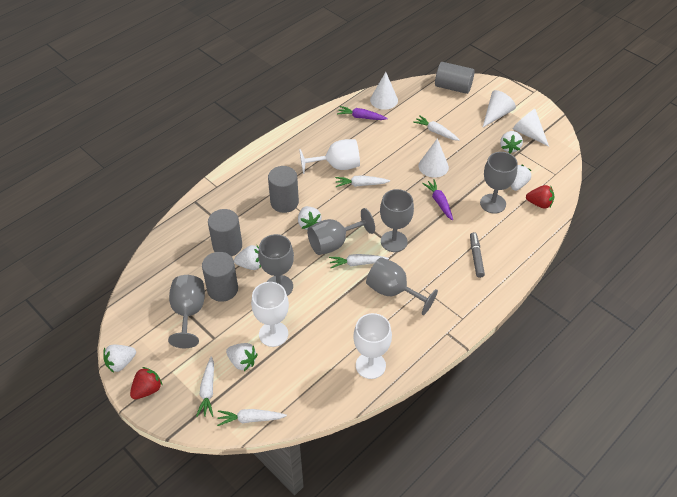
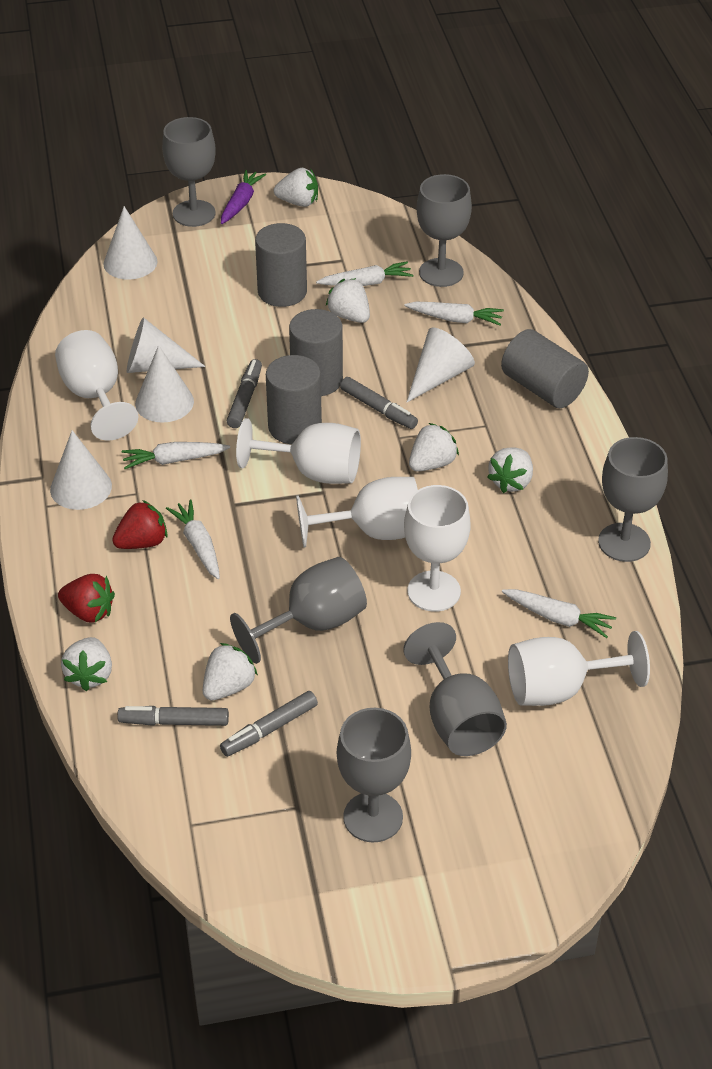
grey marker: 1 -> 4
purple carrot: 2 -> 1
white cone: 4 -> 5
white goblet: 3 -> 5

